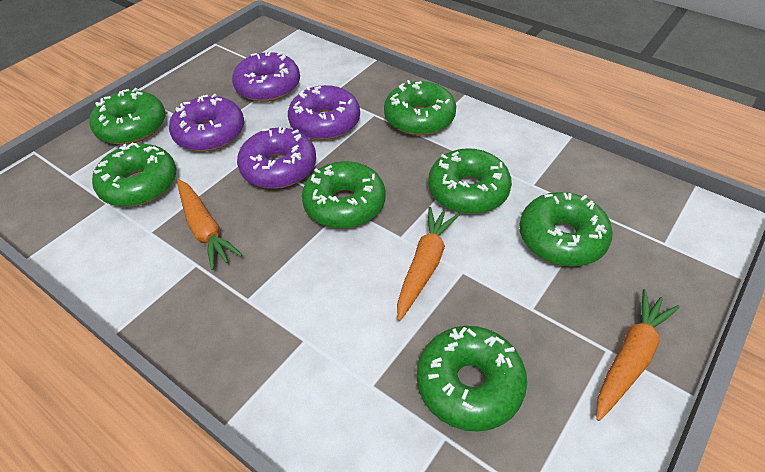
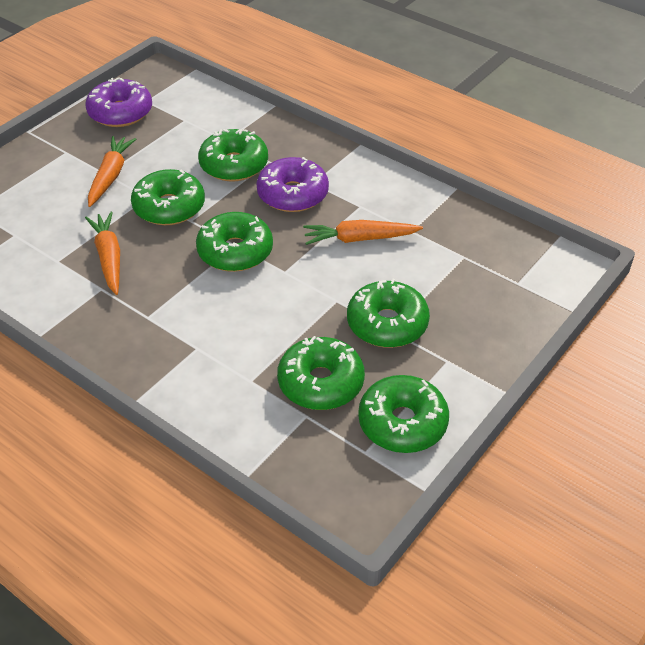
green donut: 7 -> 6
purple donut: 4 -> 2

